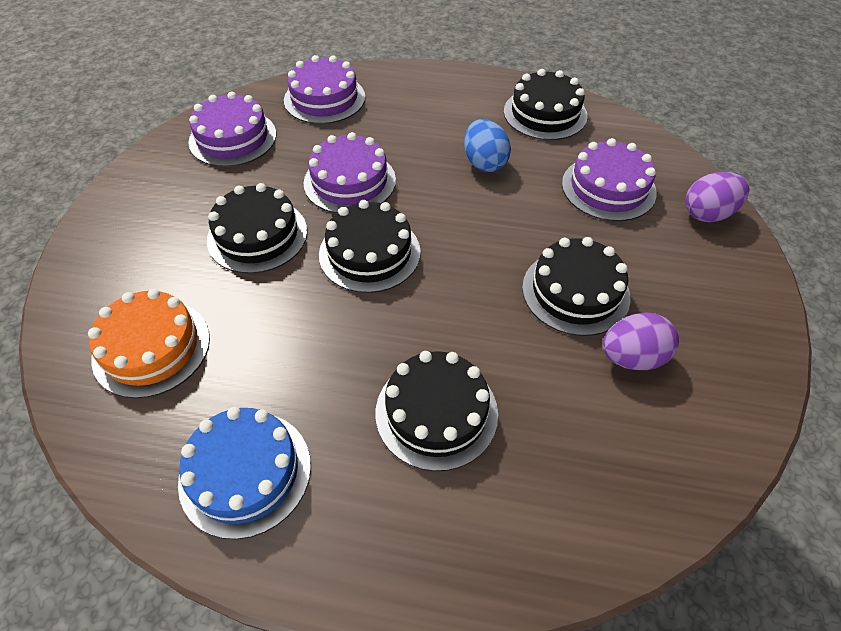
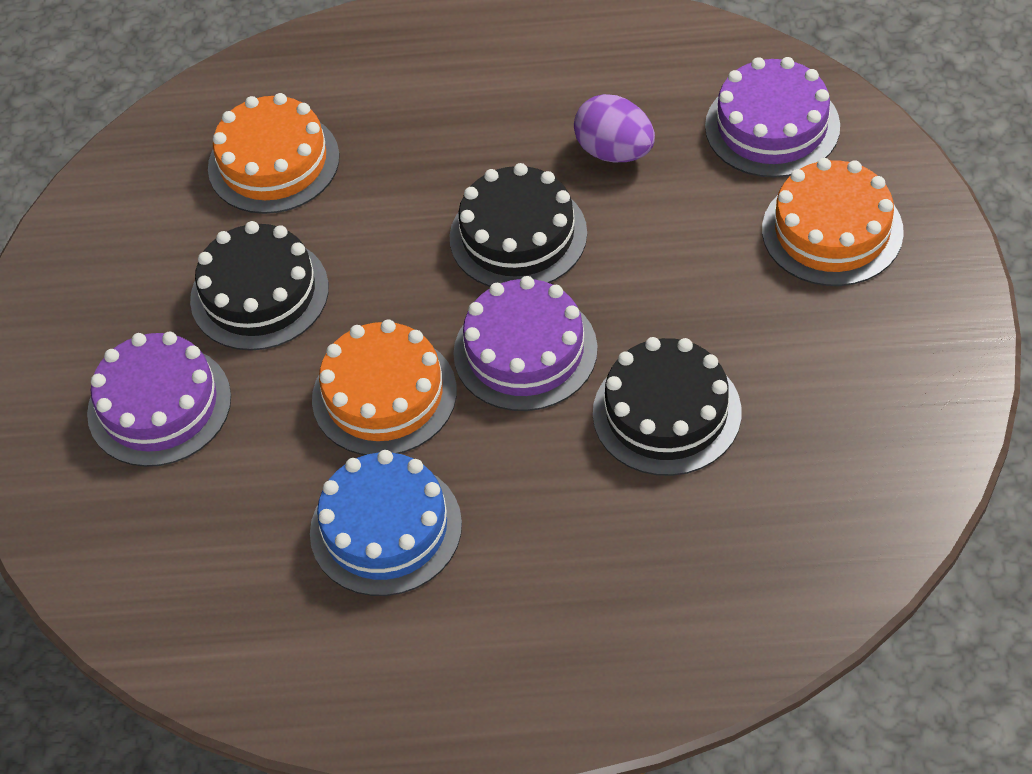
black cake: 5 -> 3
blue egg: 1 -> 0
orange cake: 1 -> 3
purple cake: 4 -> 3
purple egg: 2 -> 1

